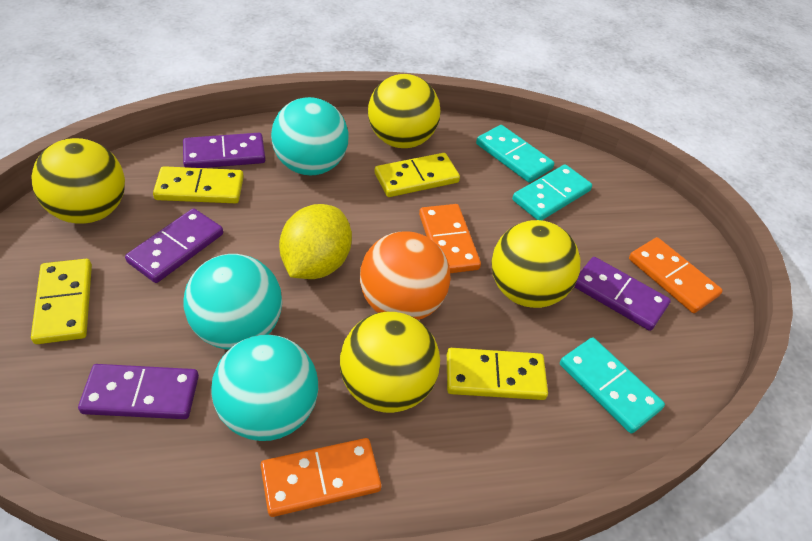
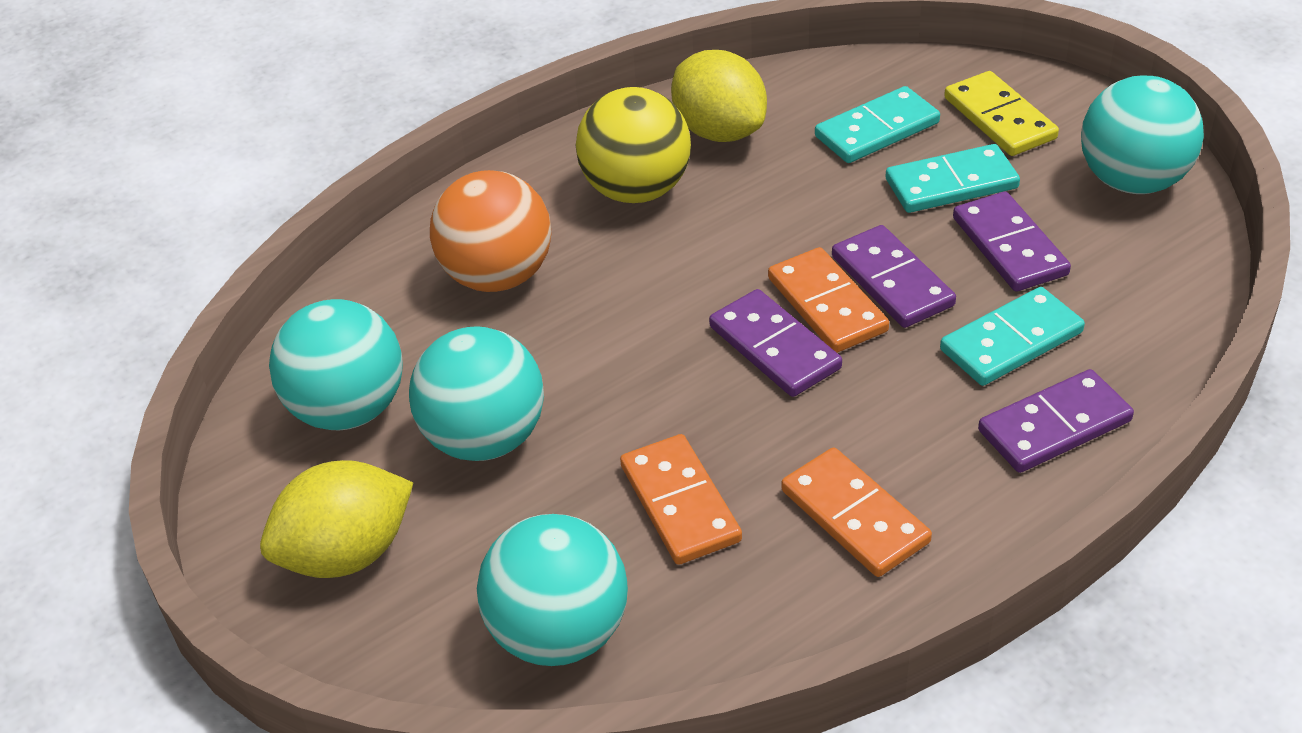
turquoise ball: 3 -> 4
yellow ball: 4 -> 1
yellow domino: 4 -> 1
yellow lemon: 1 -> 2

